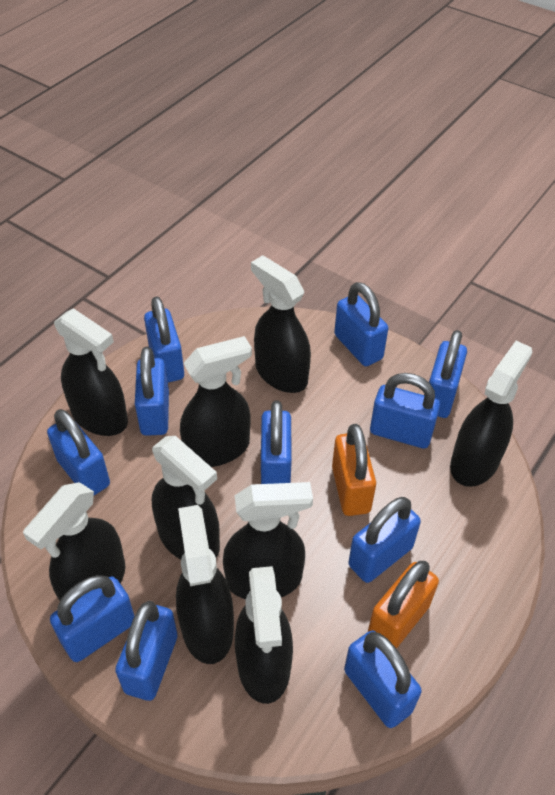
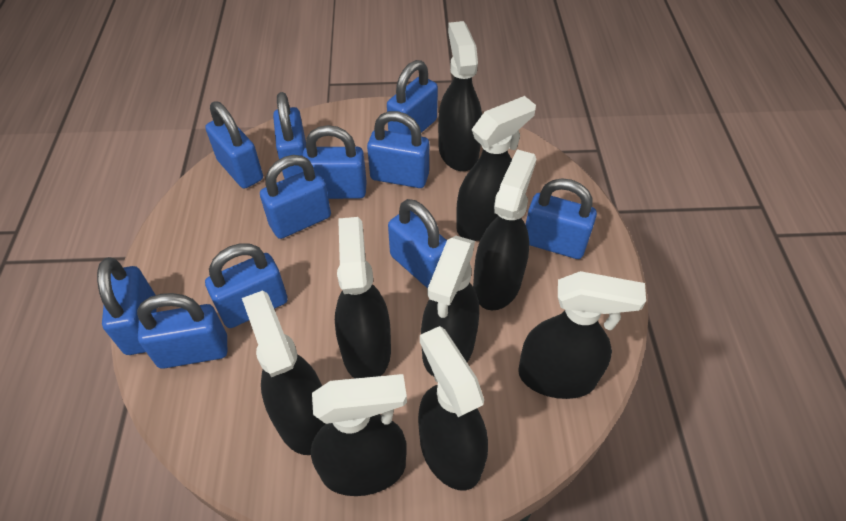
orange padlock: 2 -> 0

